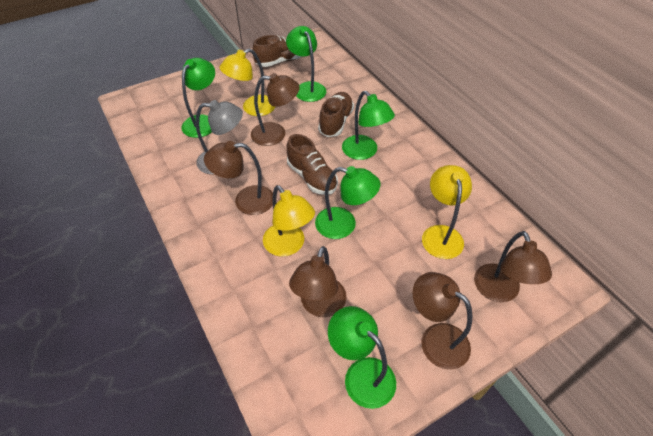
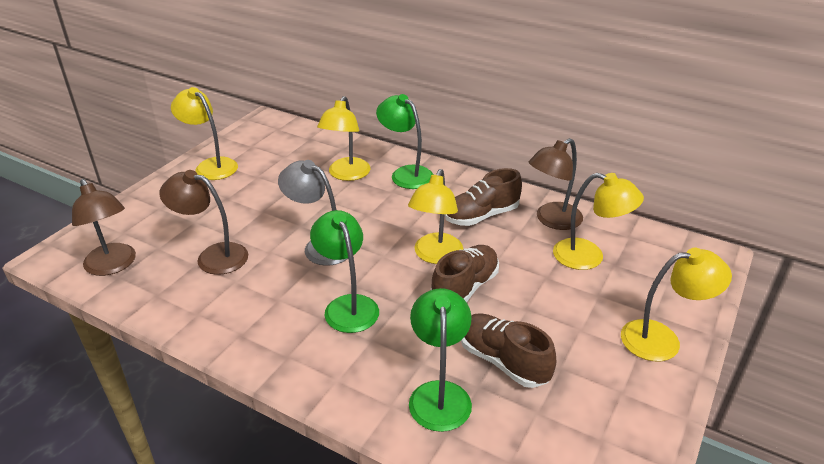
brown lamp: 5 -> 3
green lamp: 5 -> 3
yellow lamp: 3 -> 5

